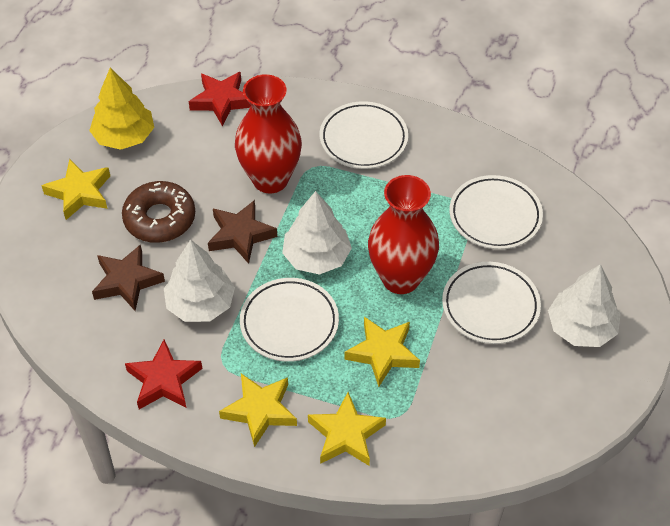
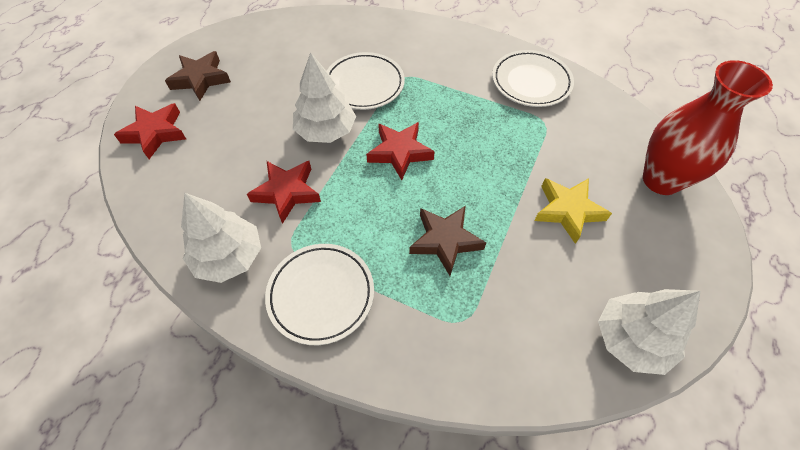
brown donut: 1 -> 0
red star: 2 -> 3
red vase: 2 -> 1
white plate: 4 -> 3
yellow star: 4 -> 1
yellow tree: 1 -> 0

